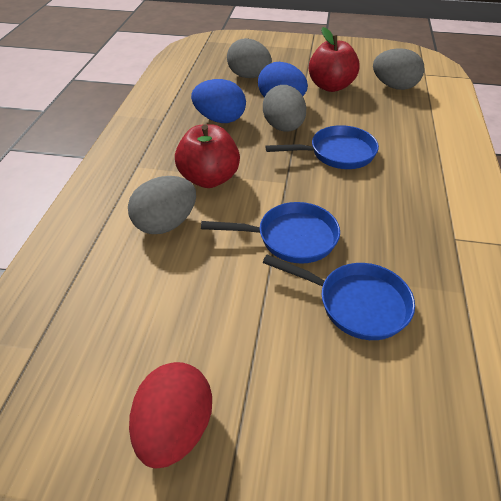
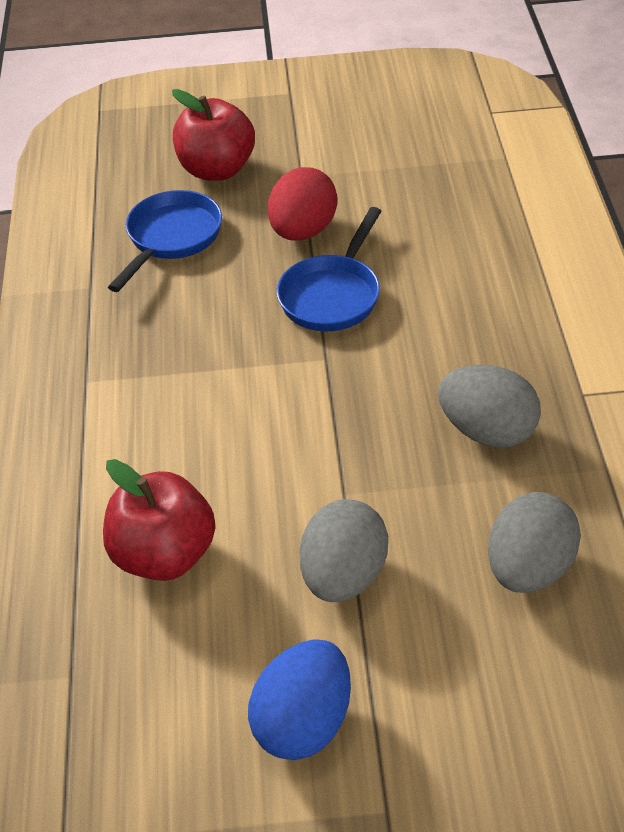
blue egg: 2 -> 1
blue pan: 3 -> 2
grey egg: 4 -> 3

